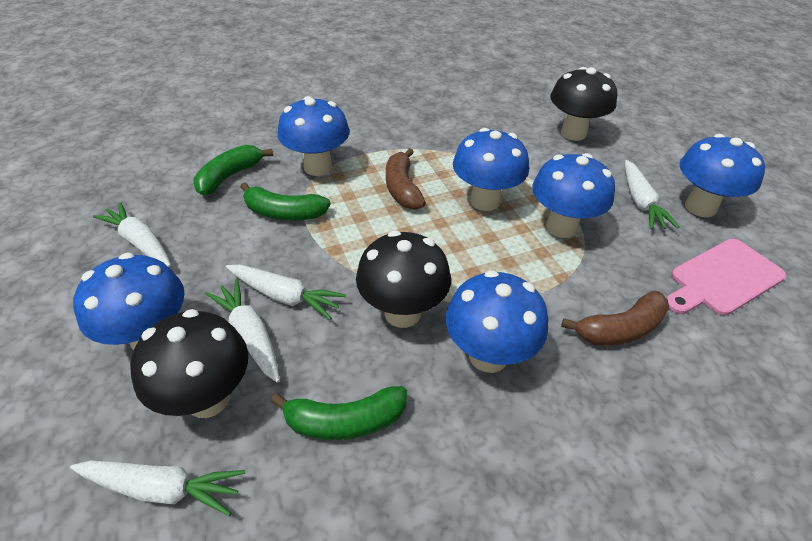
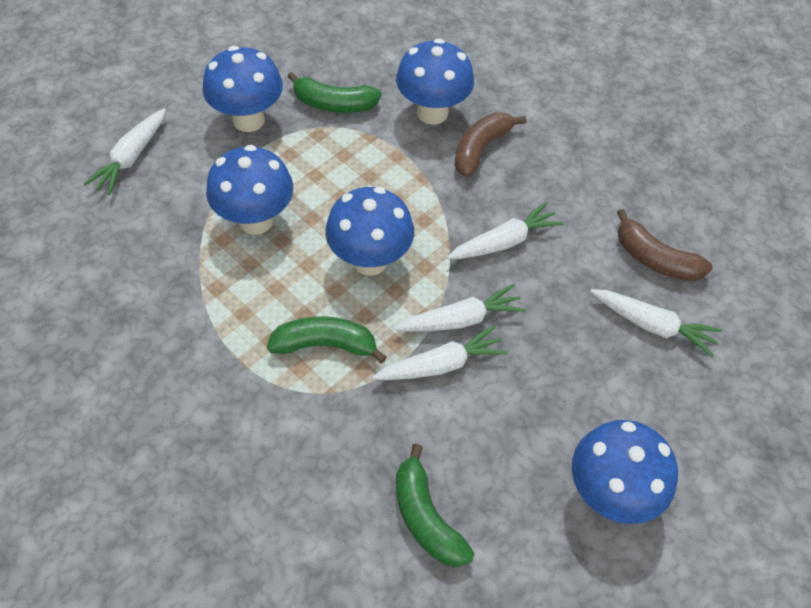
black mushroom: 3 -> 0
blue mushroom: 6 -> 5
pink cutting board: 1 -> 0

